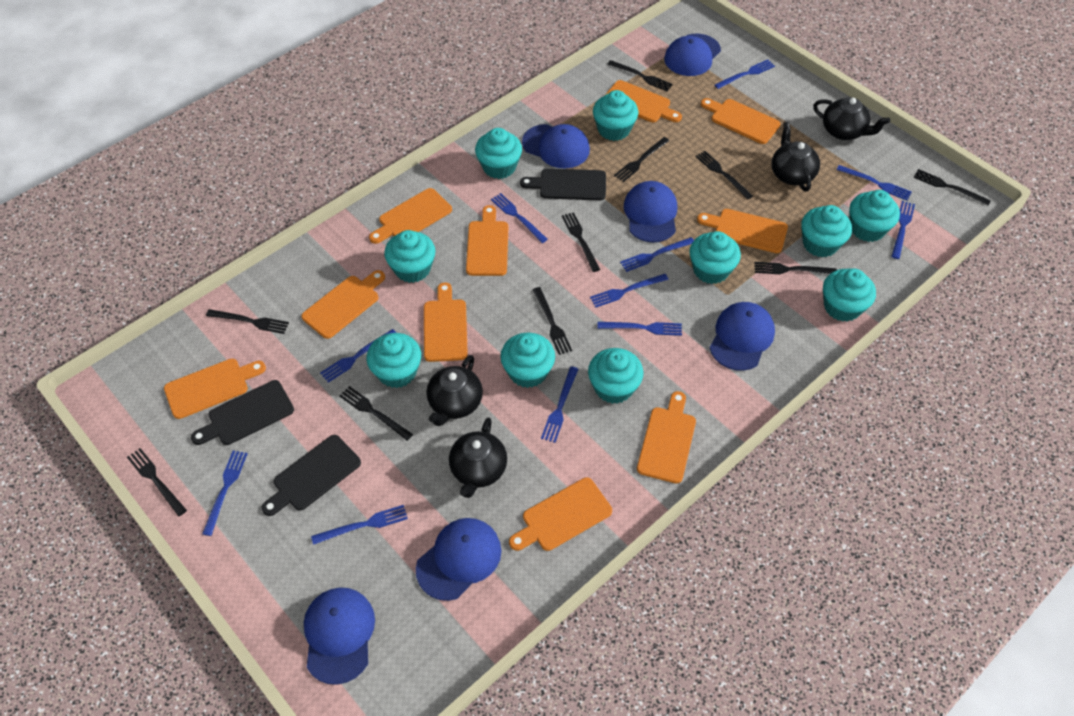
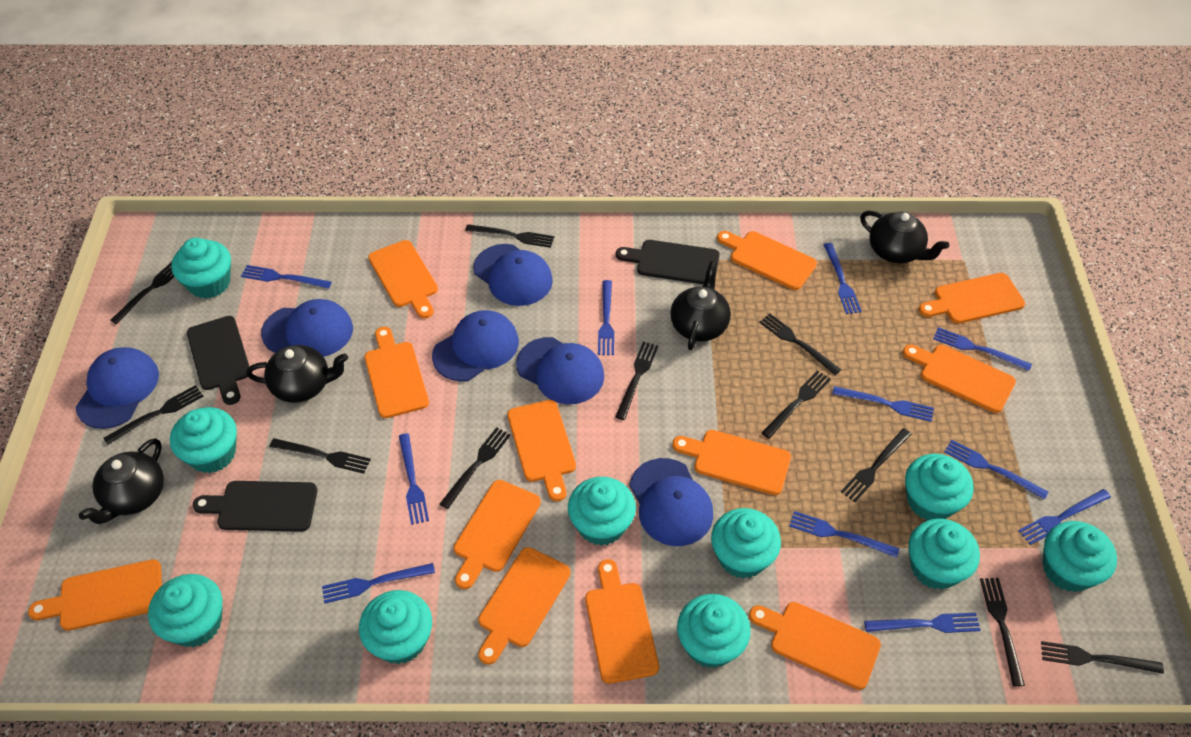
black fork: 10 -> 11
orange cutting board: 10 -> 12

